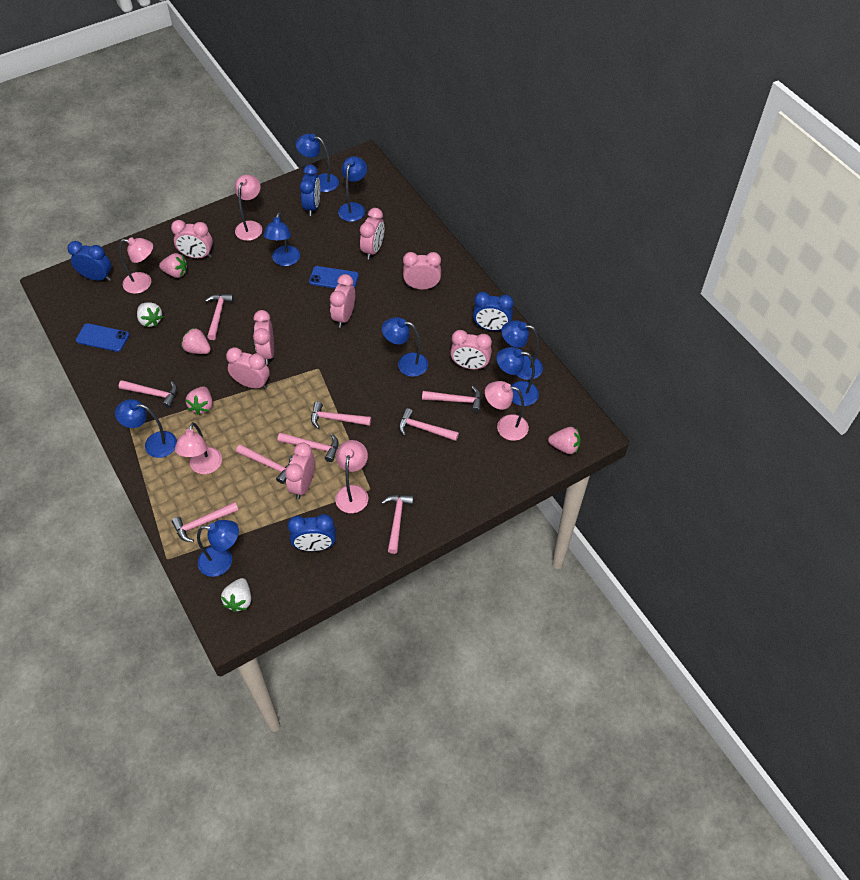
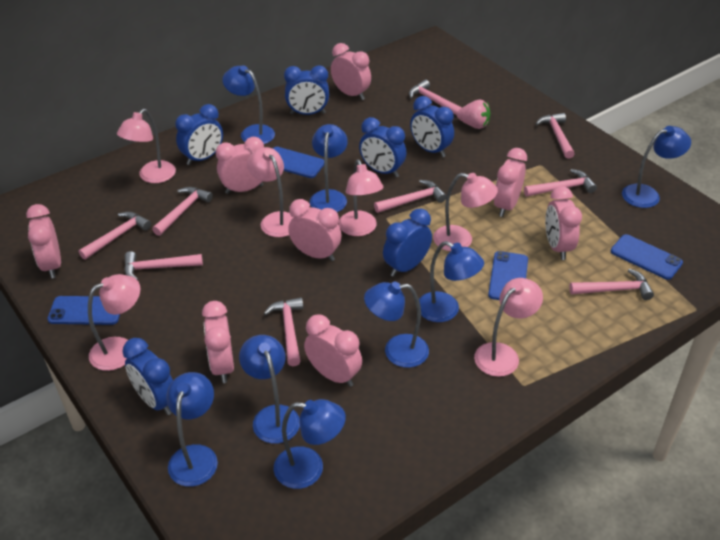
blue clock: 4 -> 6
blue phone: 2 -> 4
pink lamp: 5 -> 6
pink strawberry: 4 -> 1
white strawberry: 2 -> 0

